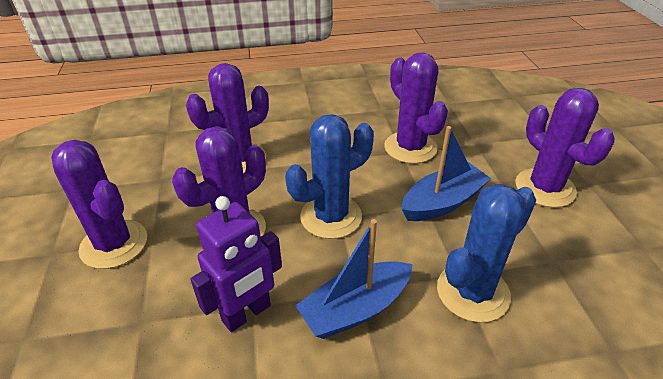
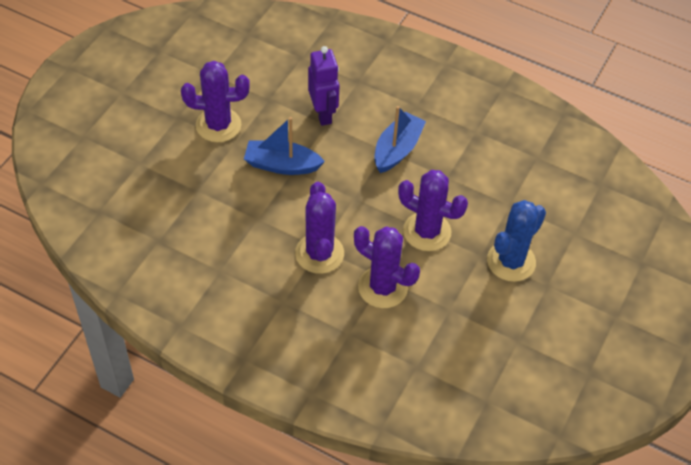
blue cactus: 2 -> 1
purple cactus: 5 -> 4

